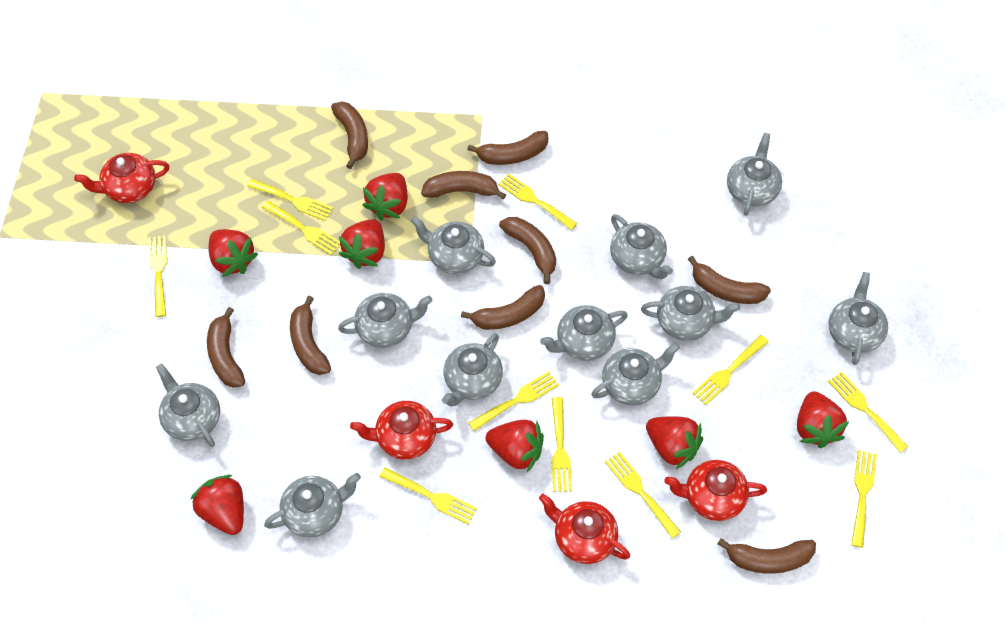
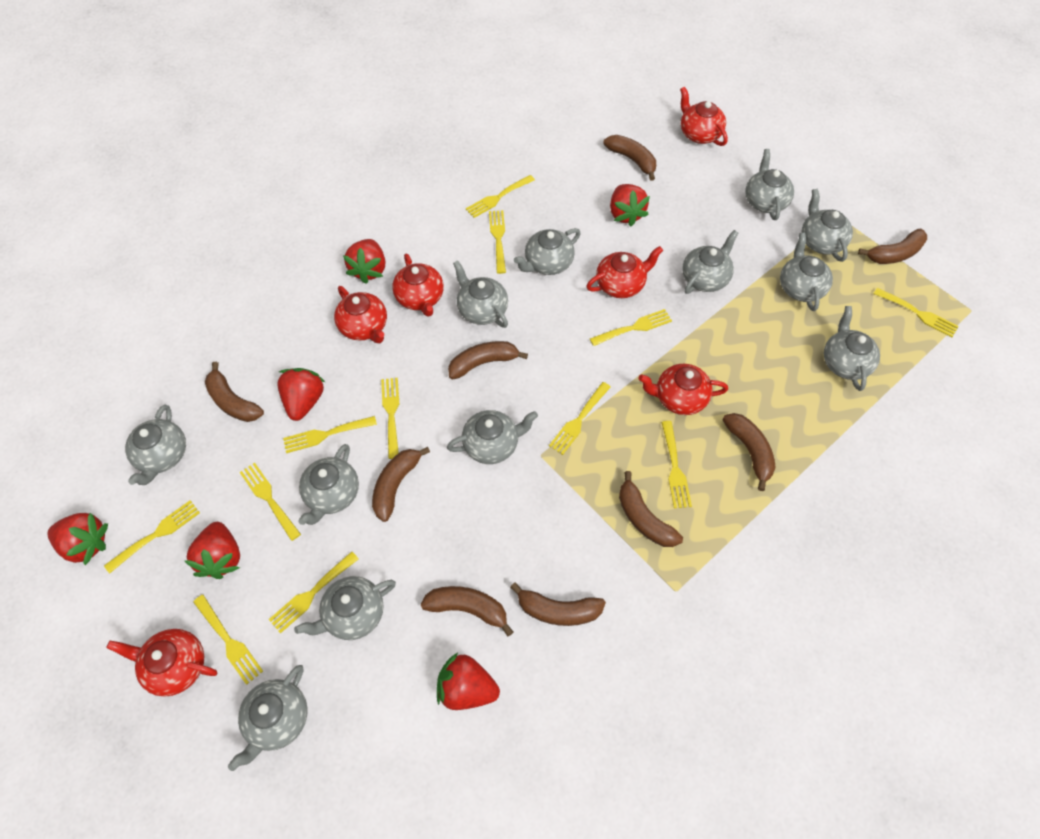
grey teapot: 11 -> 12
red strawberry: 7 -> 6
red teapot: 4 -> 6
yellow fork: 11 -> 12

